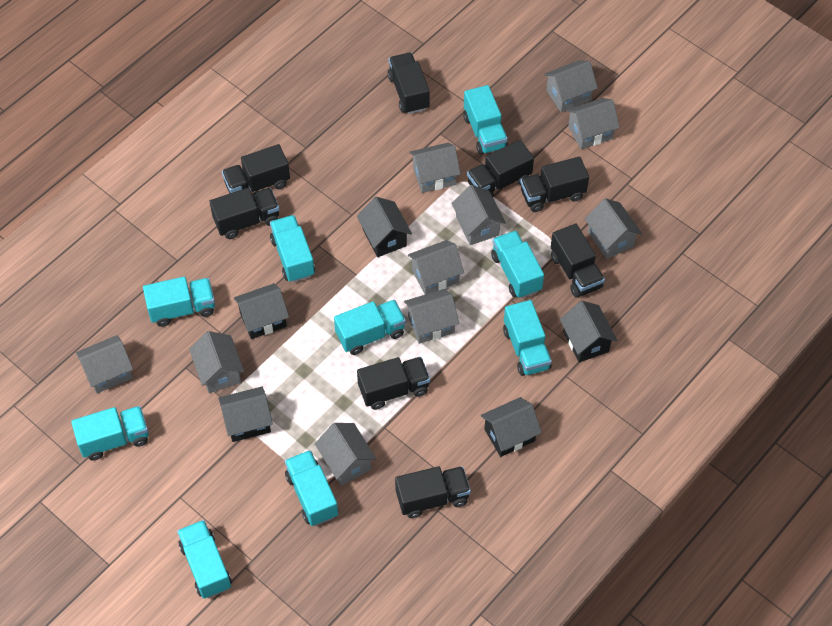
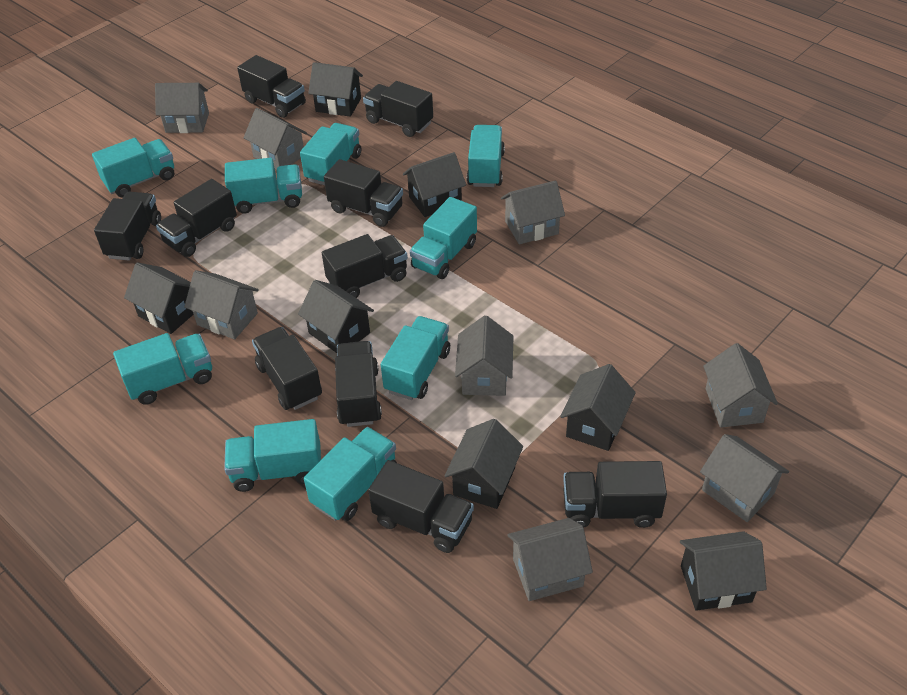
black house: 5 -> 7
black truck: 8 -> 10
grey house: 10 -> 8

